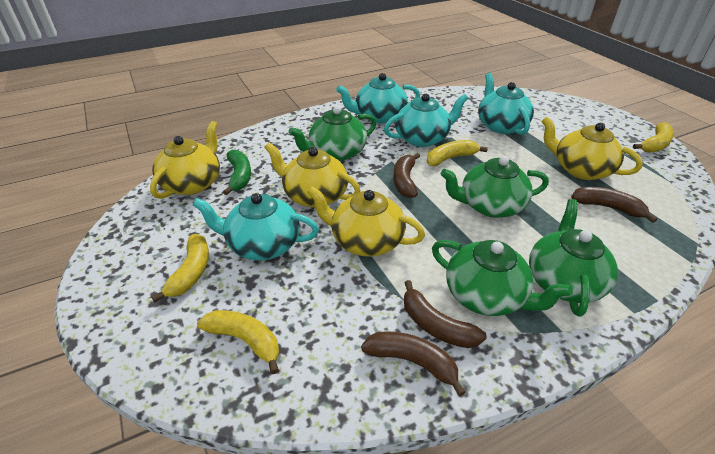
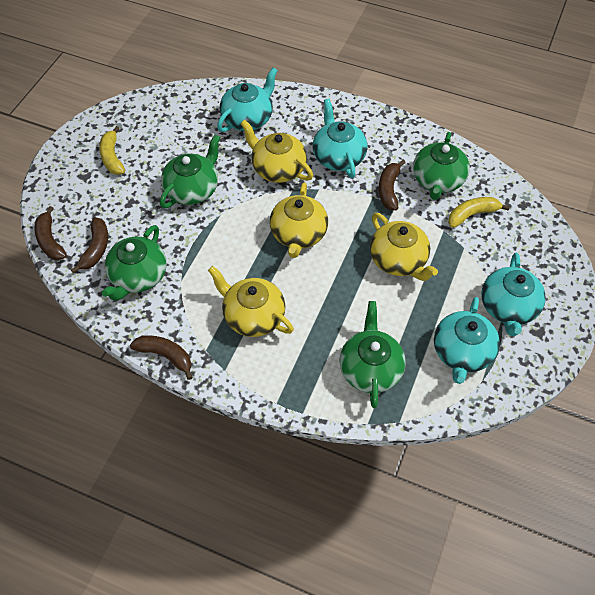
green banana: 1 -> 0
yellow banana: 4 -> 2

